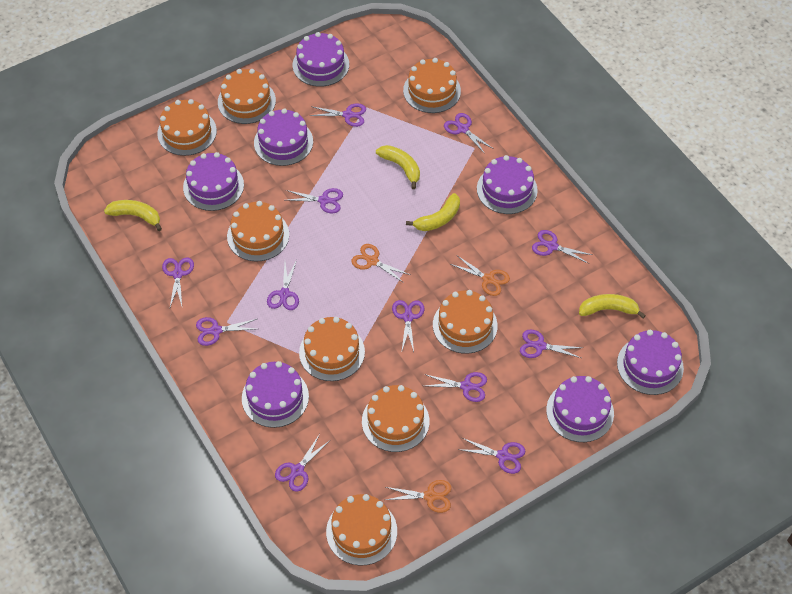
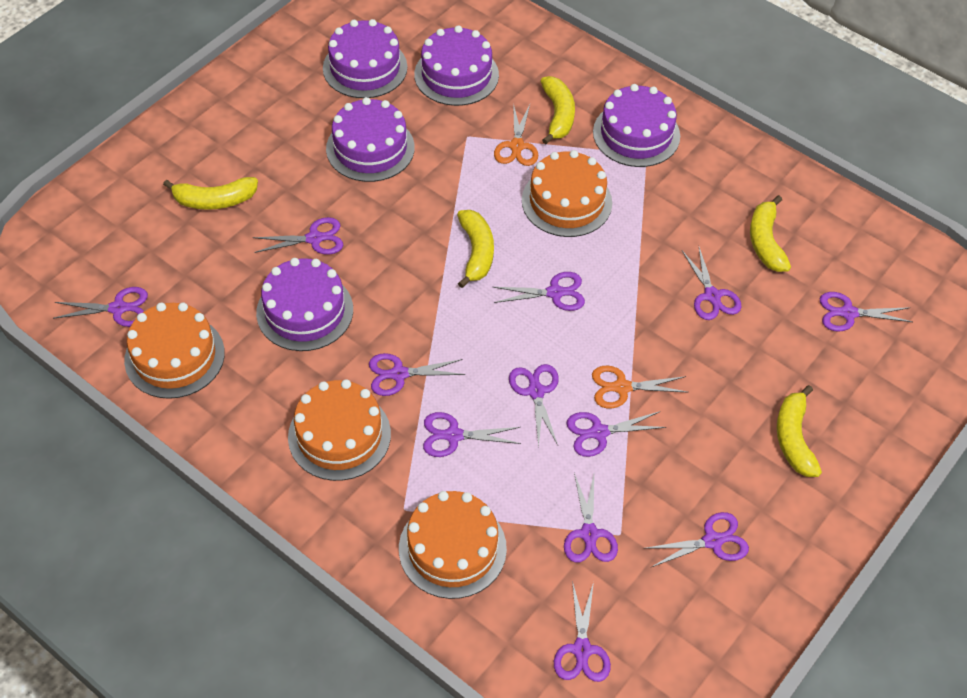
orange cake: 8 -> 4
orange scissors: 3 -> 2
purple cake: 7 -> 5
yellow banana: 4 -> 5

